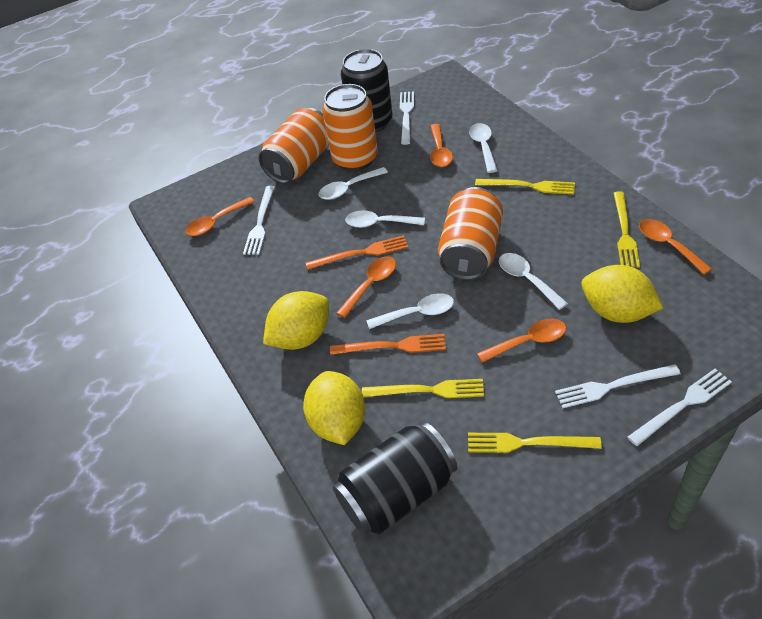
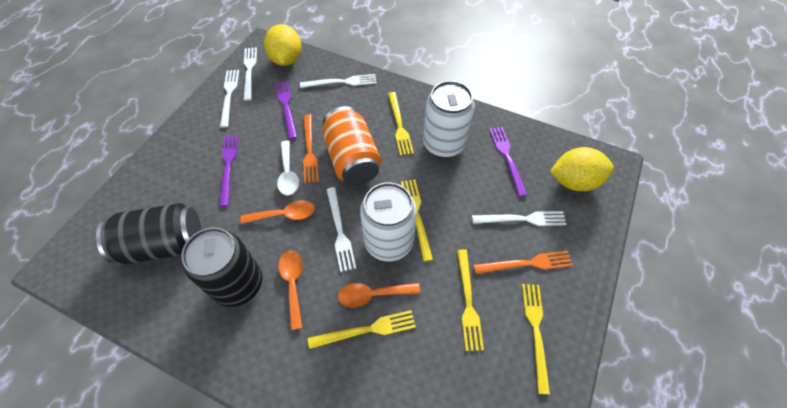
orange can: 3 -> 1
orange spoon: 5 -> 3
purple fork: 0 -> 3
white can: 0 -> 2
white fork: 4 -> 5
white spoon: 5 -> 1
yellow fork: 4 -> 5
yellow lemon: 3 -> 2

